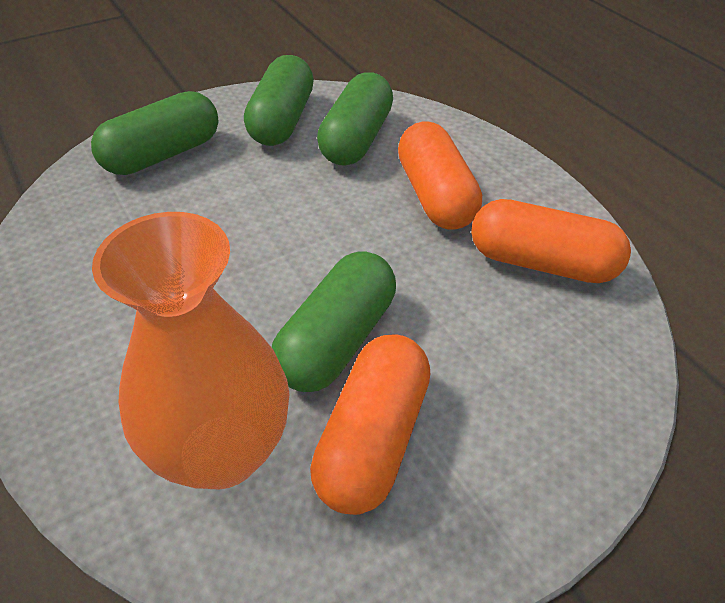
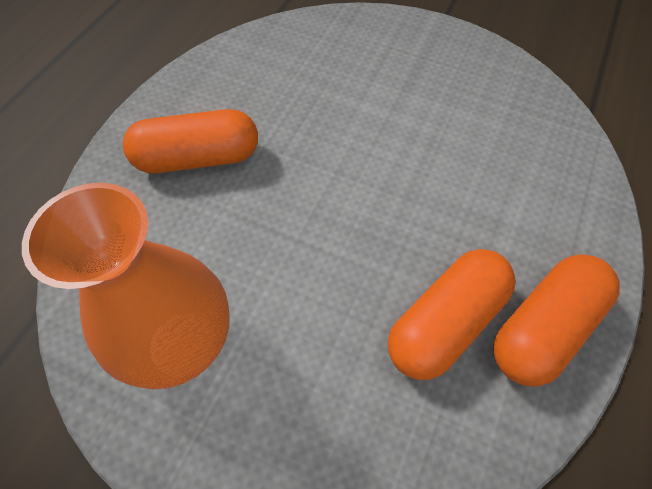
green capsule: 4 -> 0

